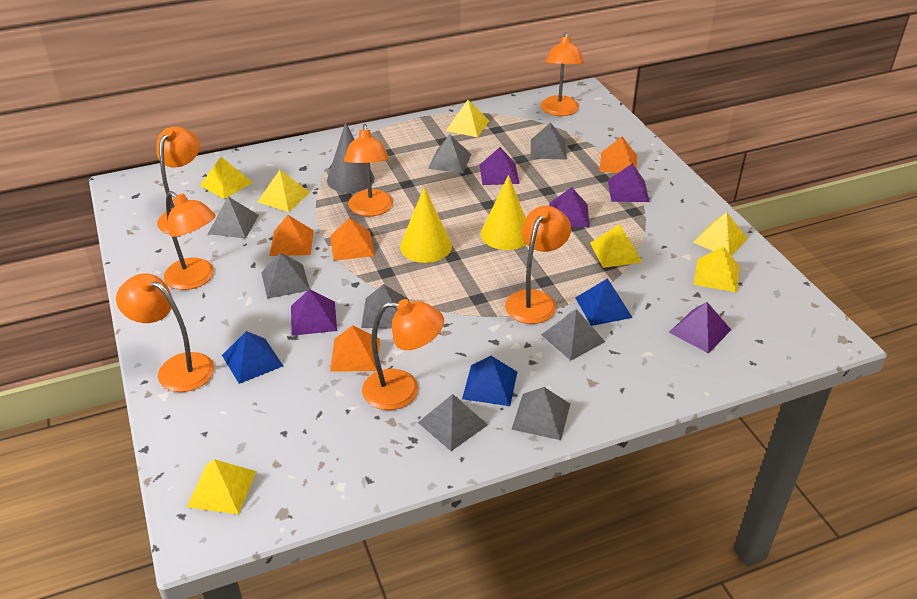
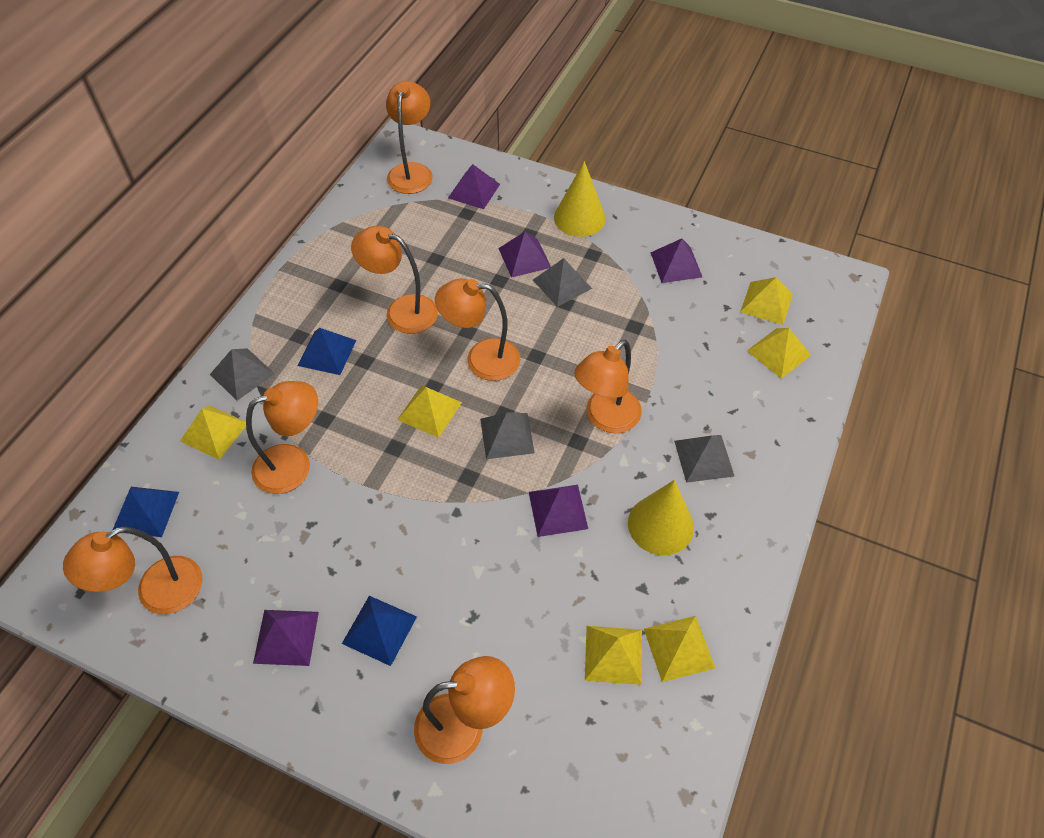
grey cone: 1 -> 0
grey pyramid: 8 -> 4
orange pyramid: 4 -> 0
yellow pyramid: 7 -> 6

